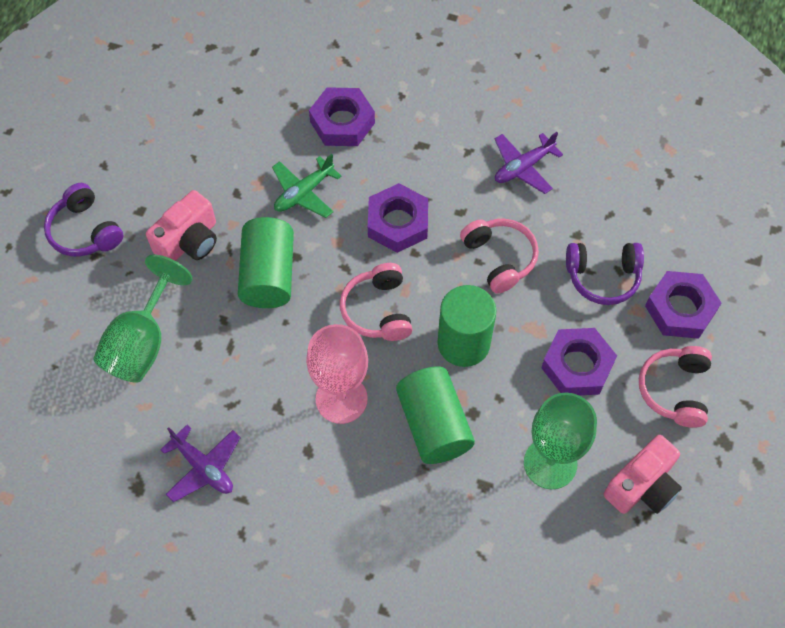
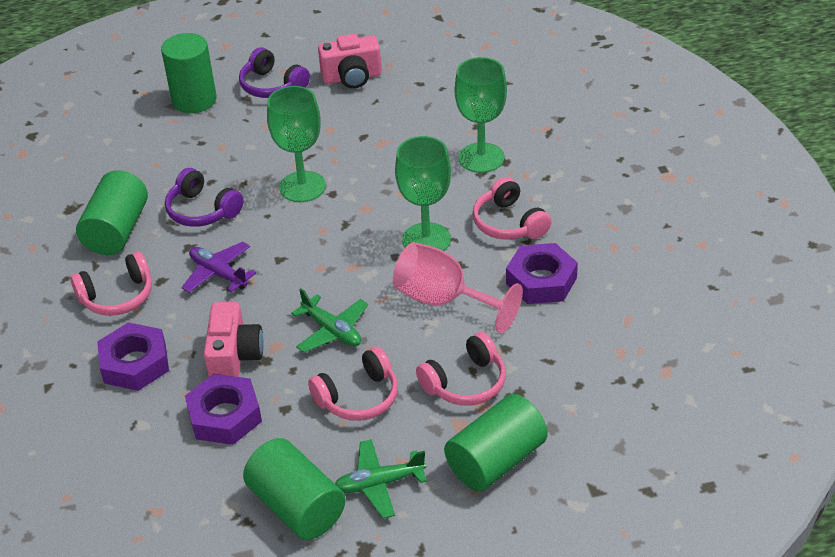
green cylinder: 3 -> 4
green goblet: 2 -> 3
green plane: 1 -> 2
pink headphones: 3 -> 4
purple nut: 4 -> 3
purple plane: 2 -> 1

